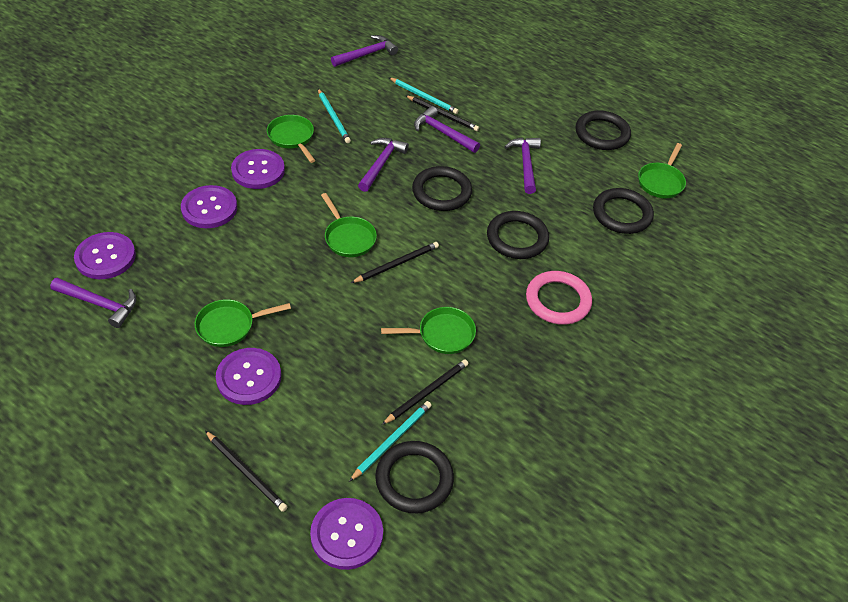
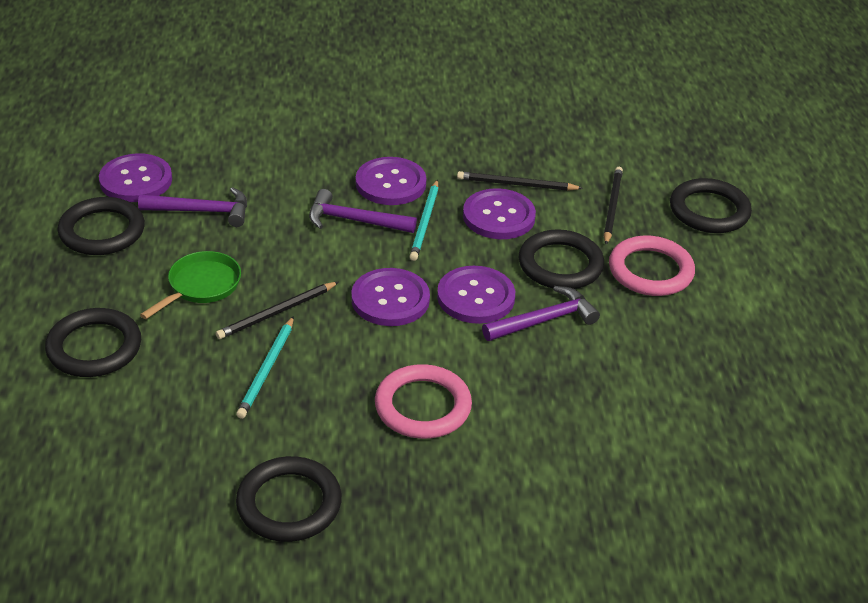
black pencil: 4 -> 3
green pan: 5 -> 1
pink ring: 1 -> 2
purple hammer: 5 -> 3
turquoise pencil: 3 -> 2

